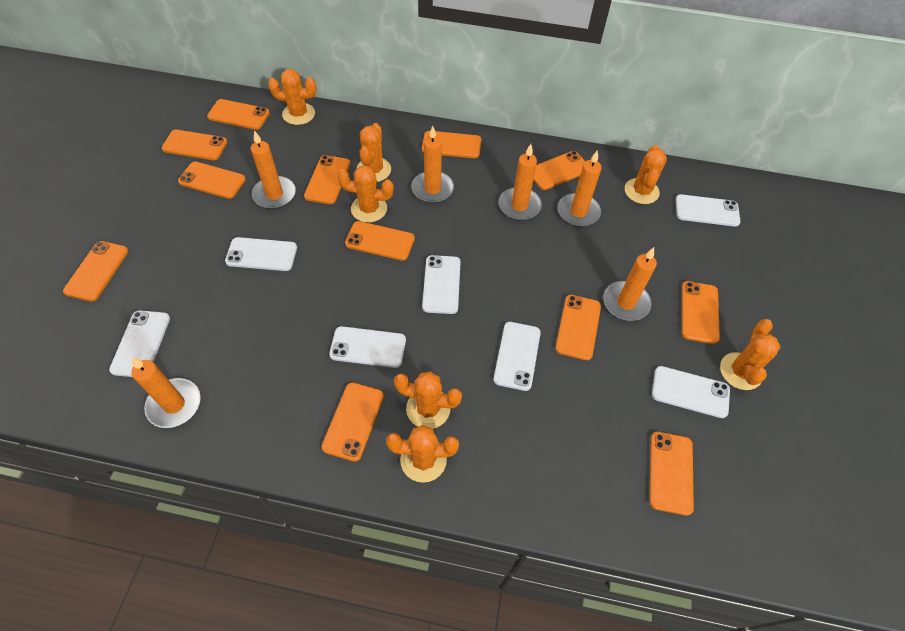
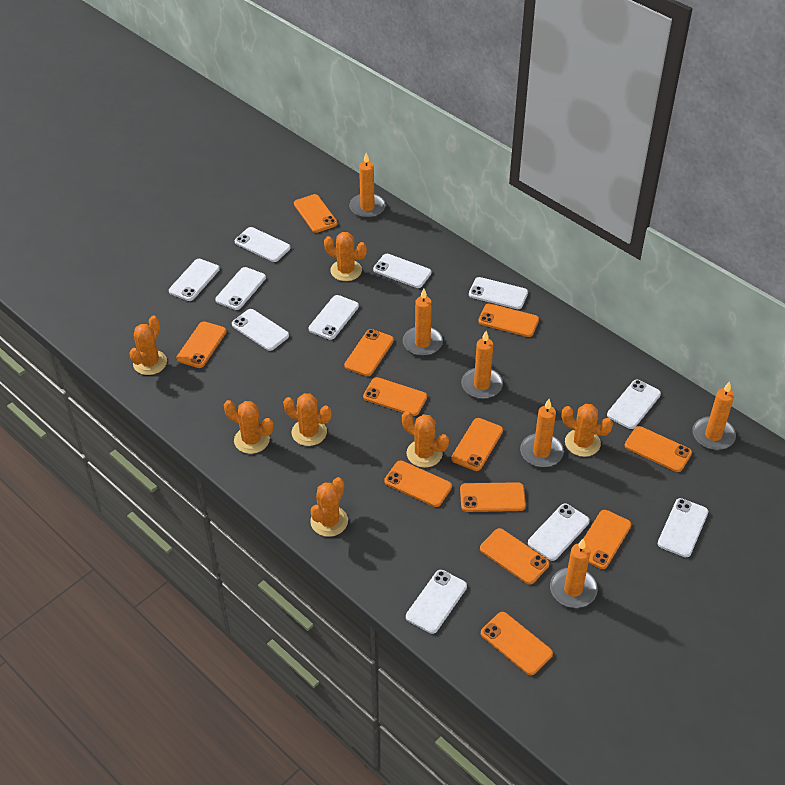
white phone: 7 -> 11

